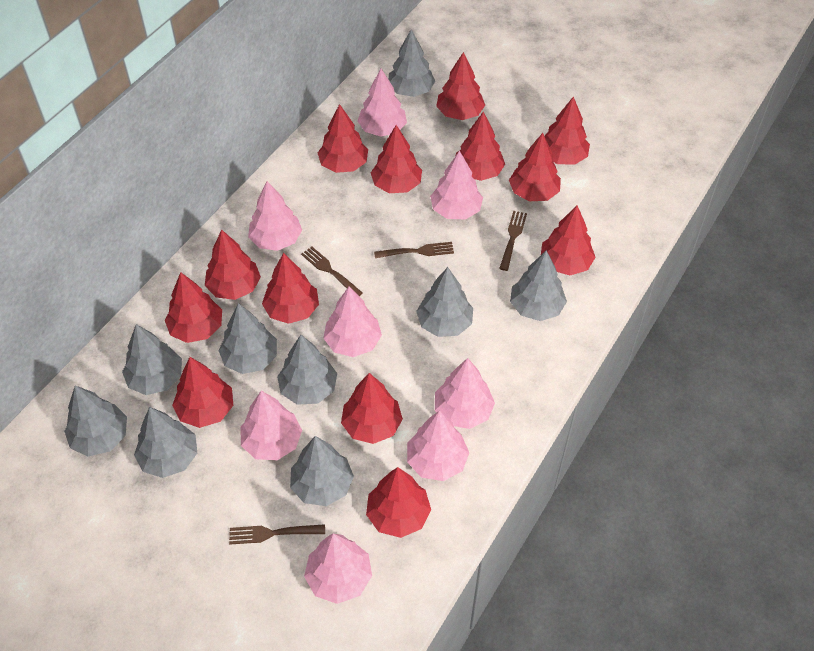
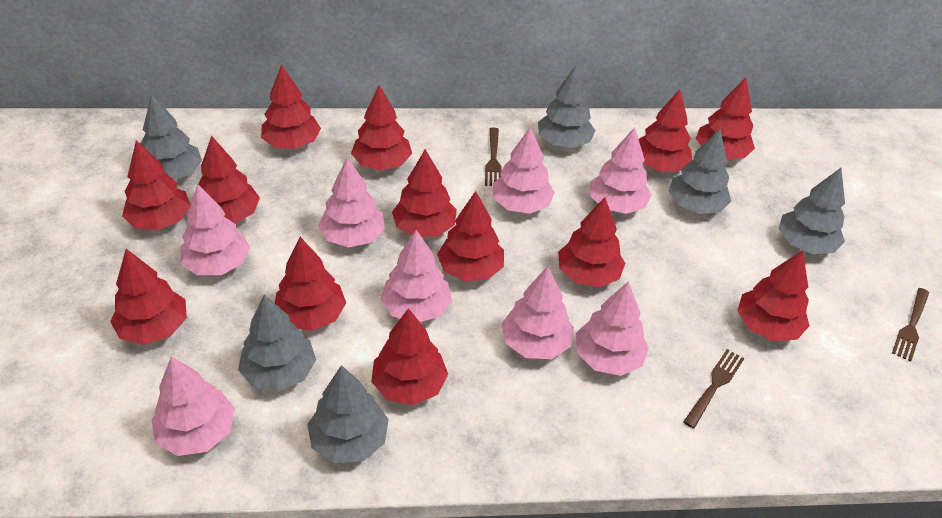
brown fork: 4 -> 3
grey tree: 9 -> 6

